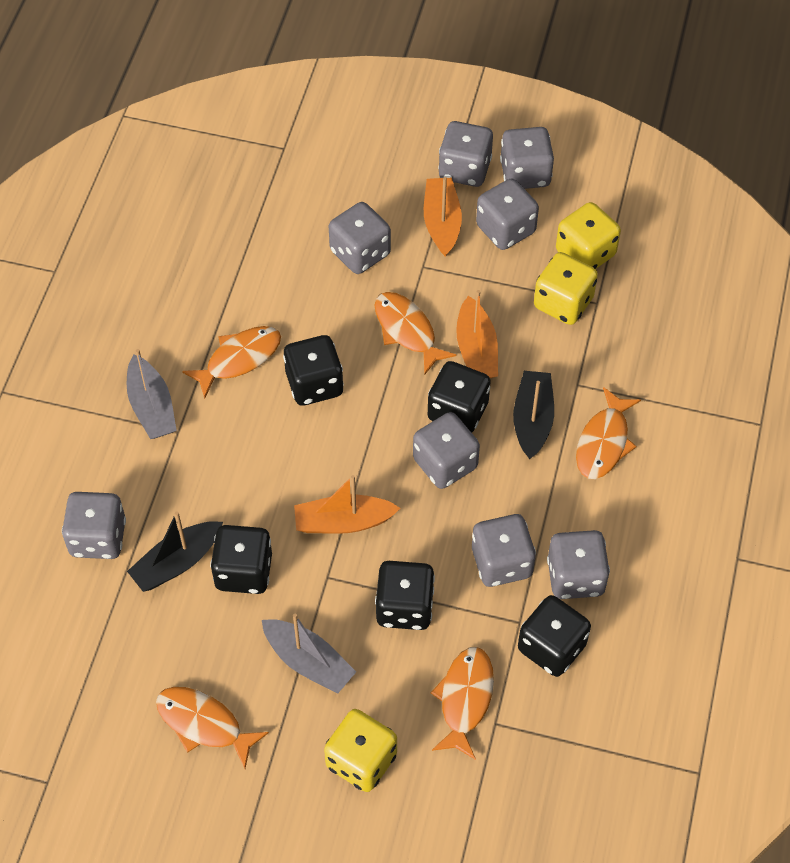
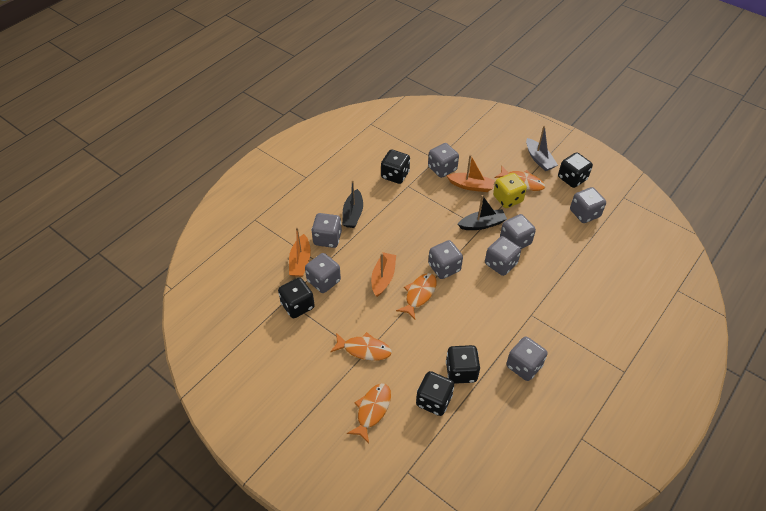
grey boat: 2 -> 1
orange fish: 5 -> 4
yellow dice: 3 -> 1

